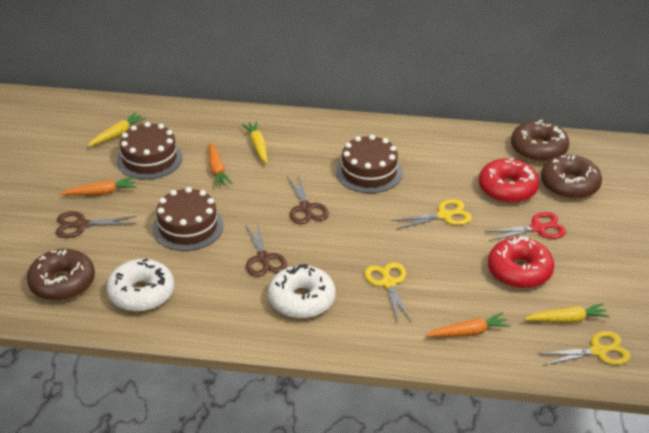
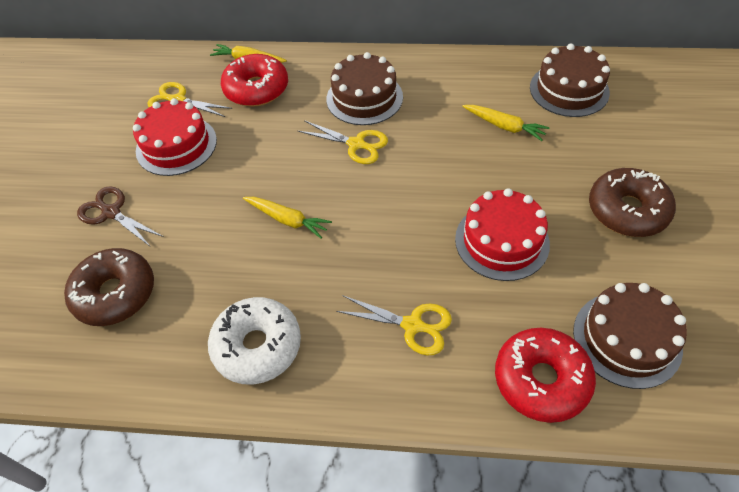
brown donut: 3 -> 2
brown scissors: 3 -> 1
orange carrot: 3 -> 0
red cake: 0 -> 2
red scissors: 1 -> 0
white donut: 2 -> 1

